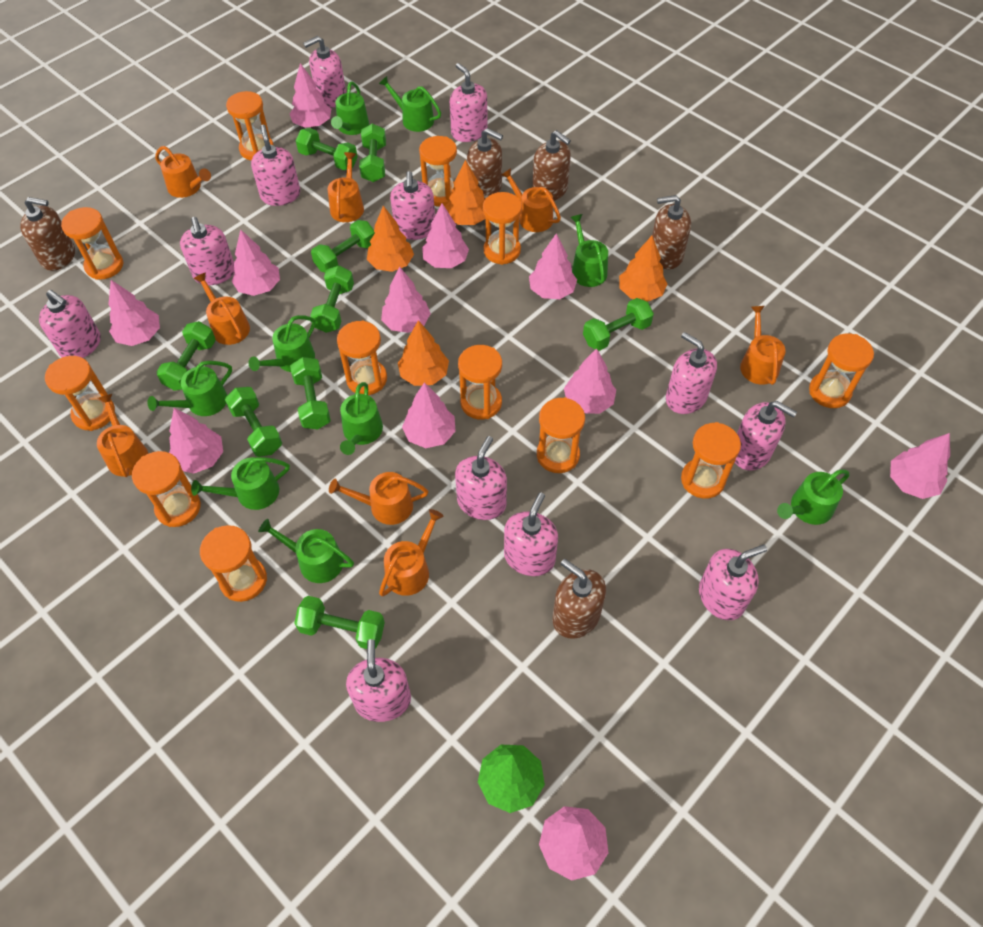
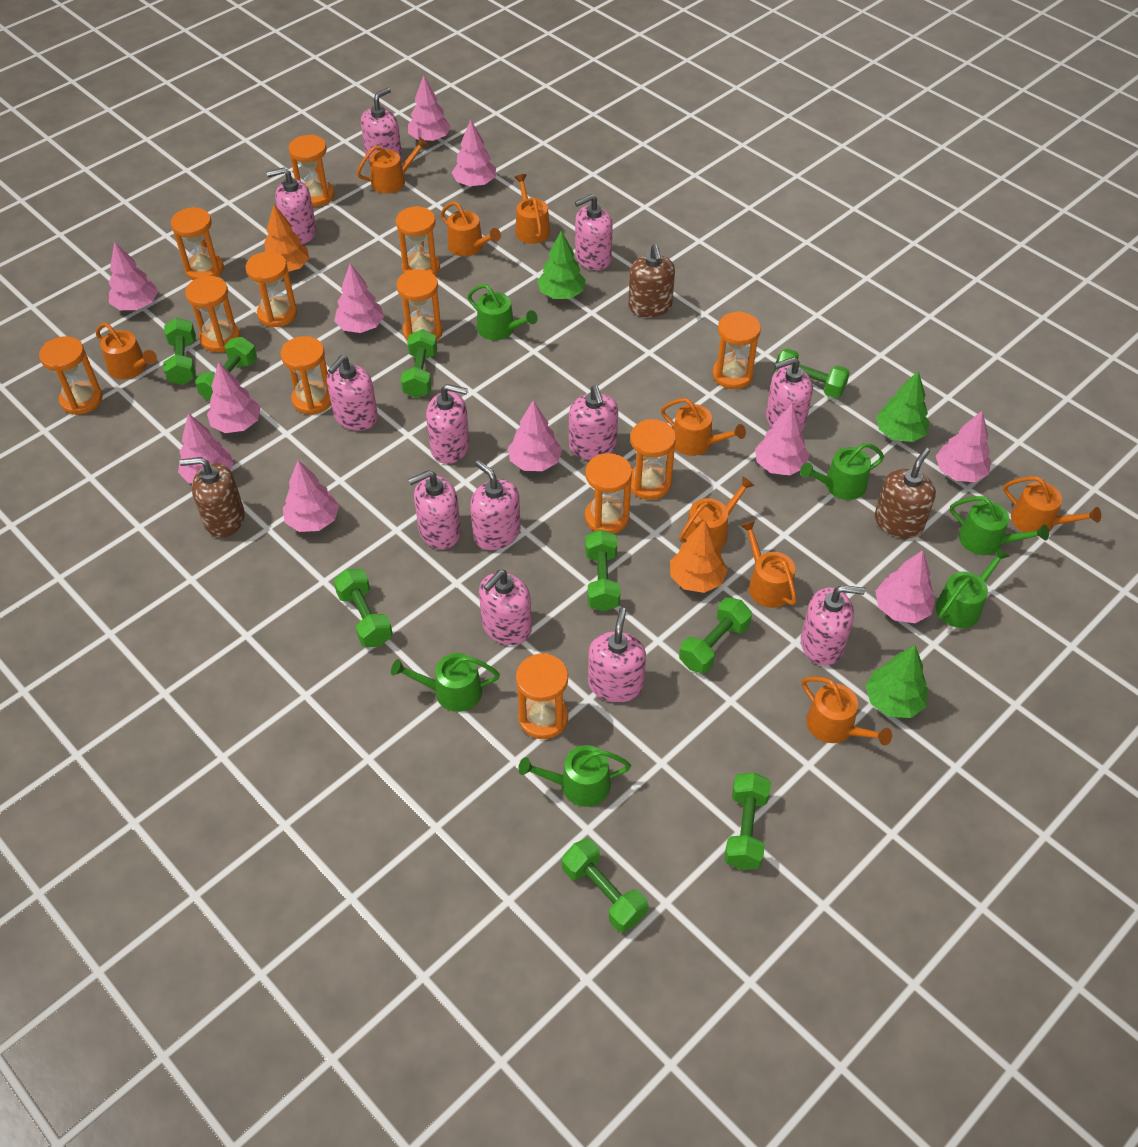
brown soap dispenser: 5 -> 3
green tree: 1 -> 3
green watering can: 9 -> 6
orange tree: 4 -> 2
orange watering can: 8 -> 9

